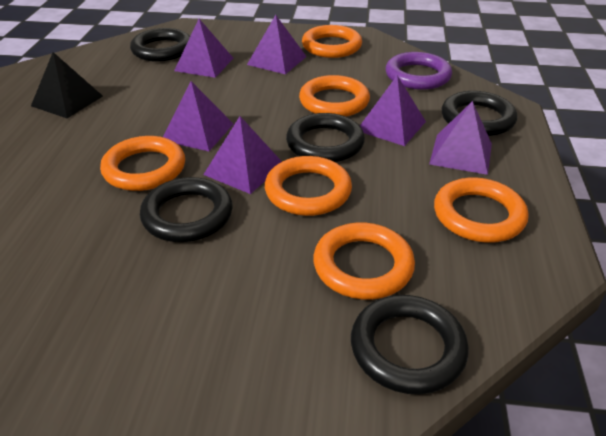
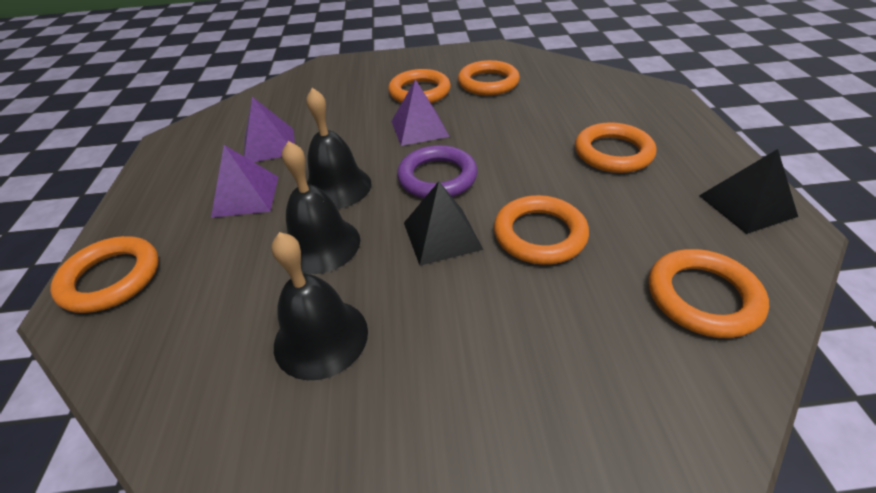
black bell: 0 -> 3
black pyramid: 1 -> 2
black ring: 5 -> 0
purple pyramid: 6 -> 3

